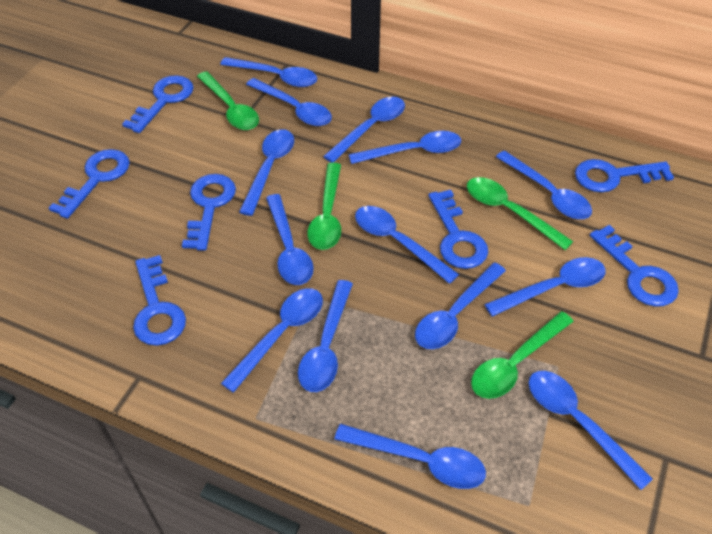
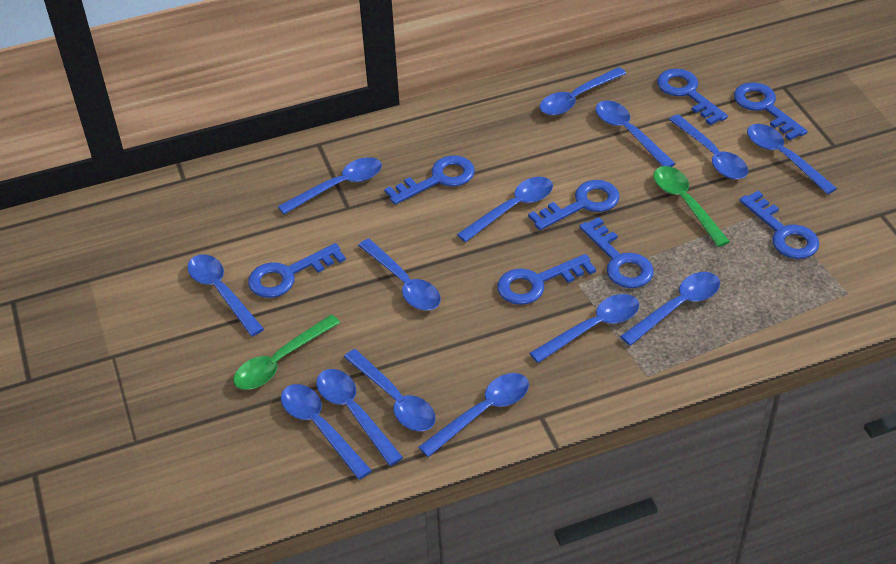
blue key: 7 -> 8
green spoon: 4 -> 2

